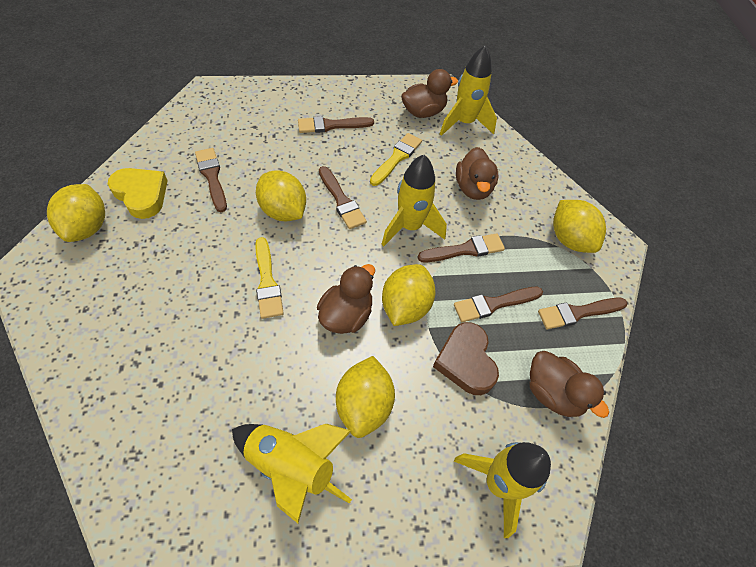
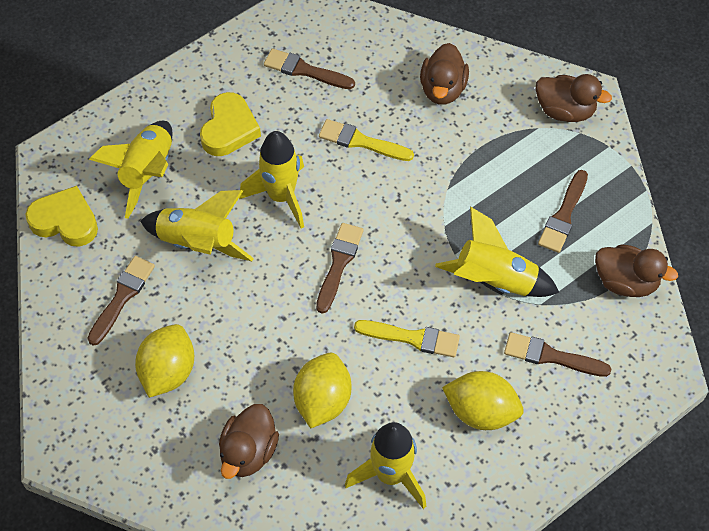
brown brush: 6 -> 5
brown heart: 1 -> 0
yellow heart: 1 -> 2
yellow lemon: 5 -> 3
yellow rocket: 4 -> 5

